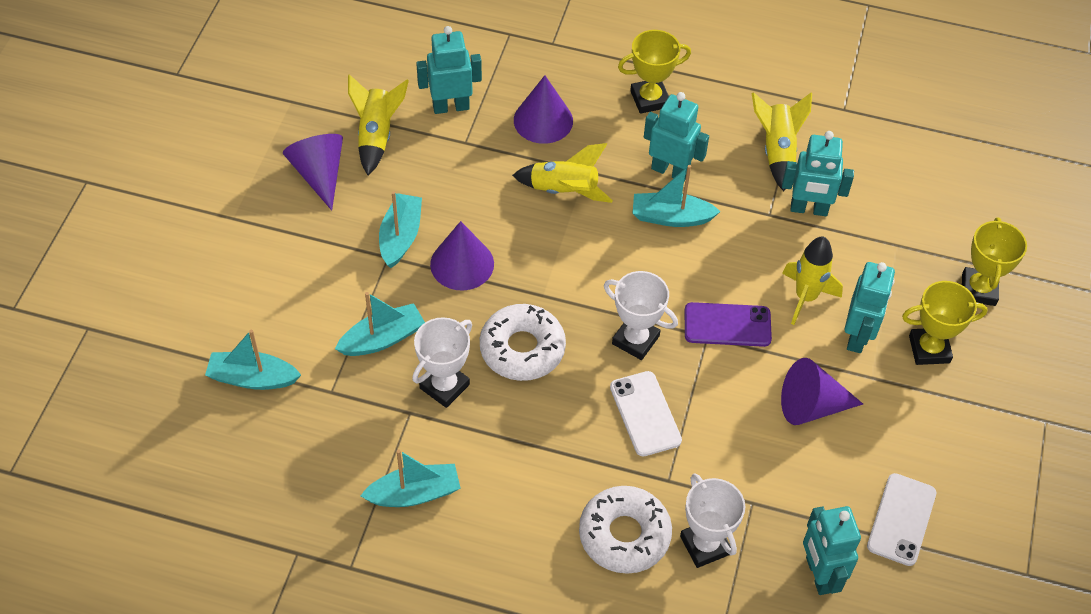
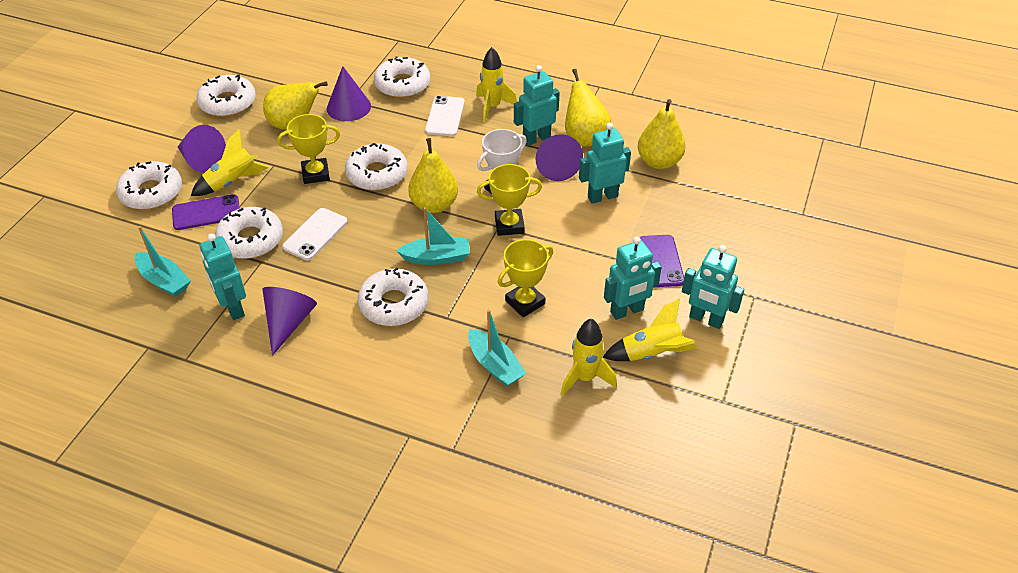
purple phone: 1 -> 2
turquoise boat: 5 -> 3
white donut: 2 -> 6
white trophy: 3 -> 1
yellow pear: 0 -> 4

